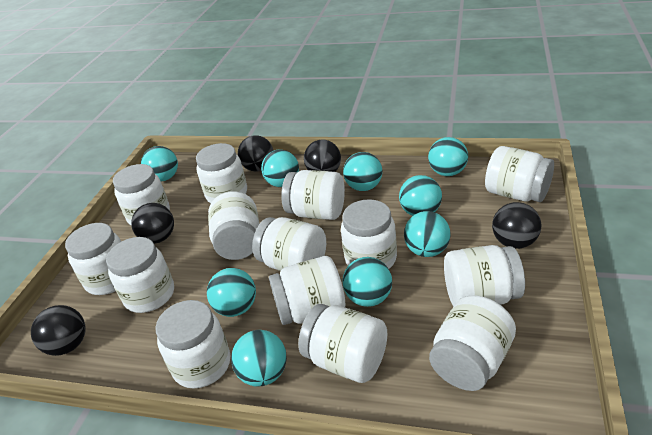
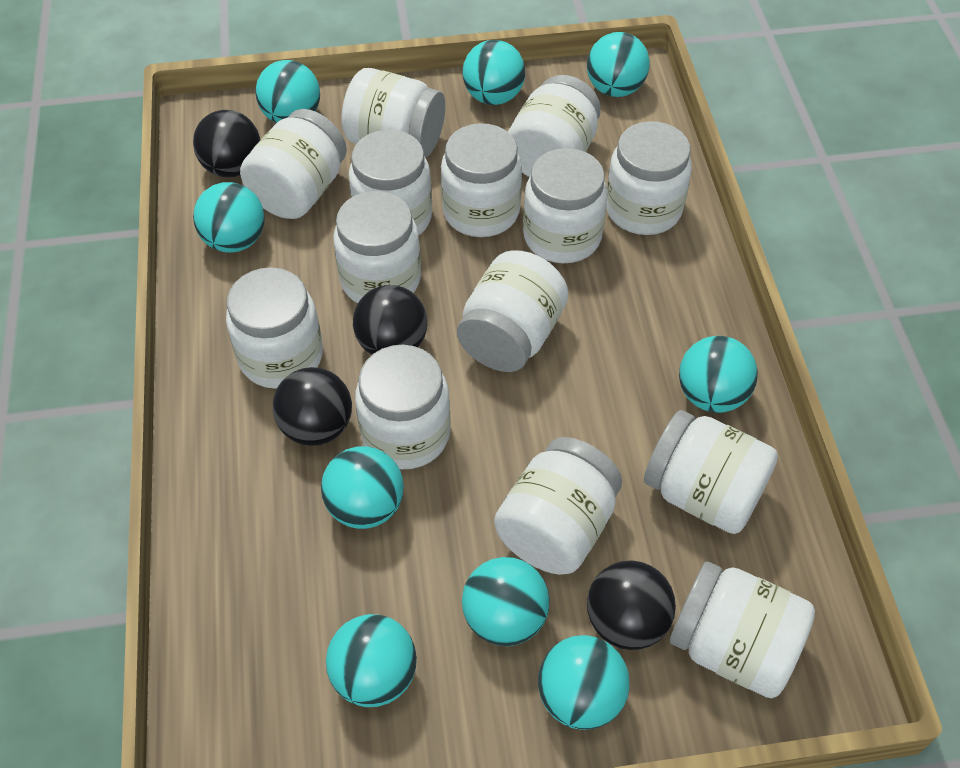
black ball: 5 -> 4

